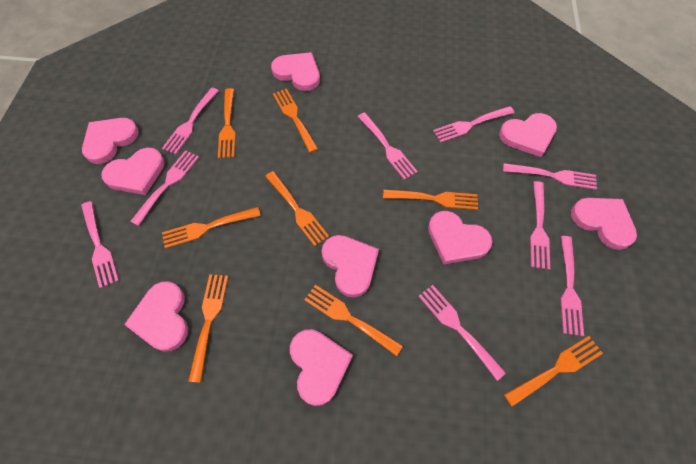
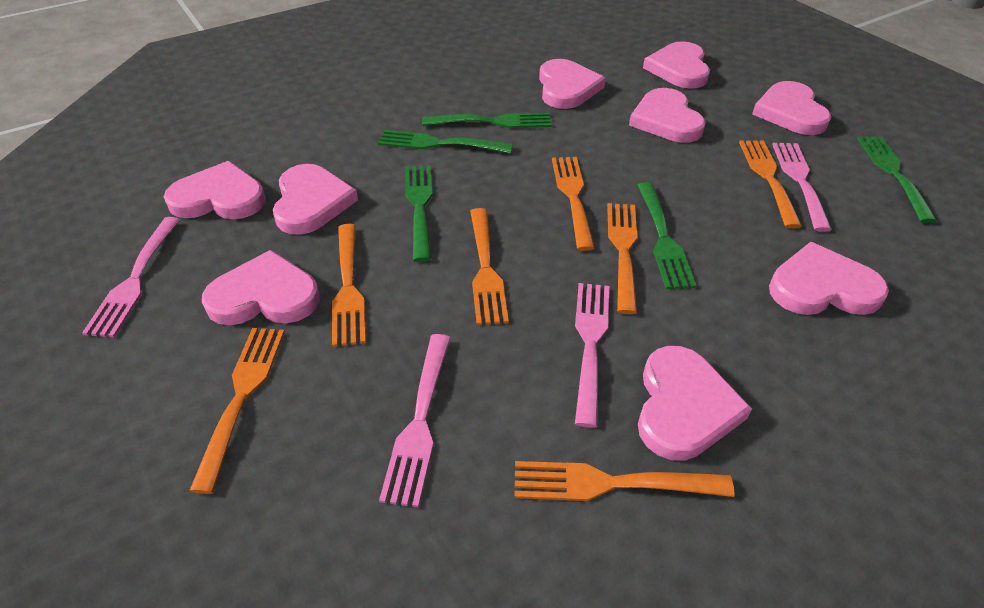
green fork: 0 -> 5
orange fork: 8 -> 7
pink fork: 9 -> 4

